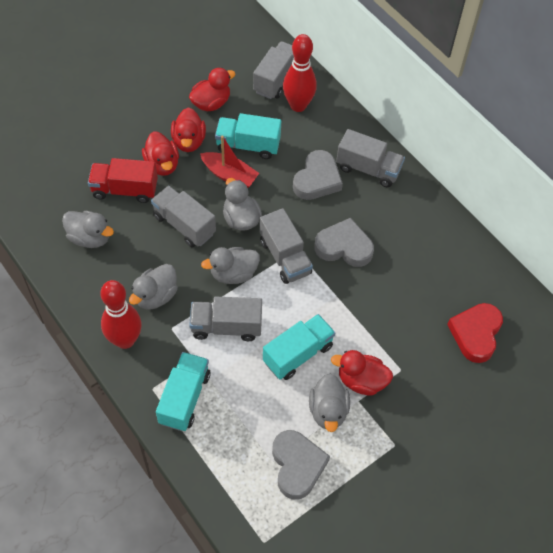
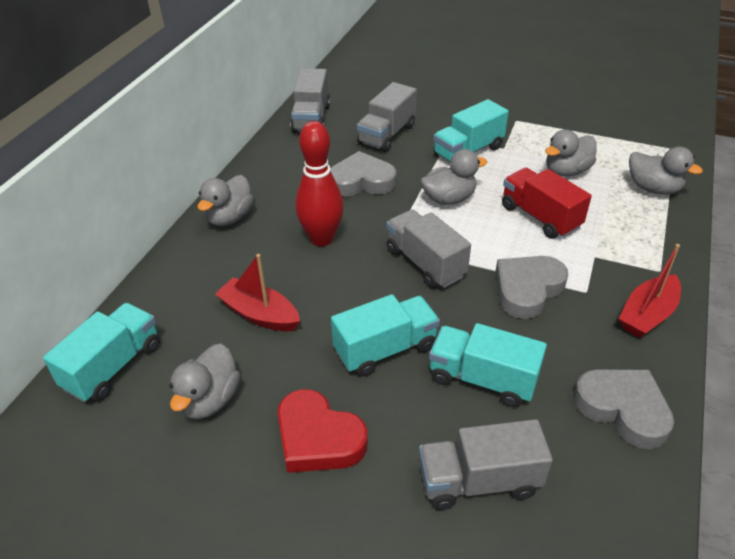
grey truck: 5 -> 4
red boat: 1 -> 2
red bowling pin: 2 -> 1
red duck: 4 -> 0
turquoise truck: 3 -> 4

